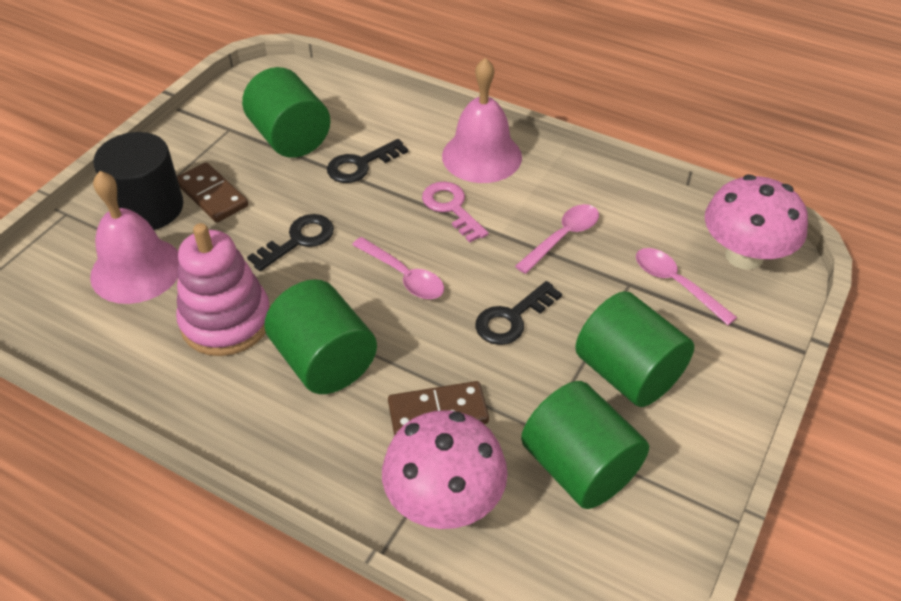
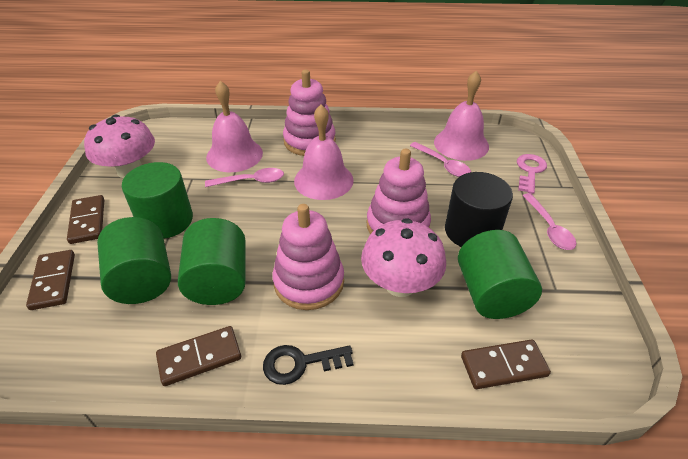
black key: 3 -> 1
brown domino: 2 -> 4
pink bell: 2 -> 3
pink stacking toy: 1 -> 3

